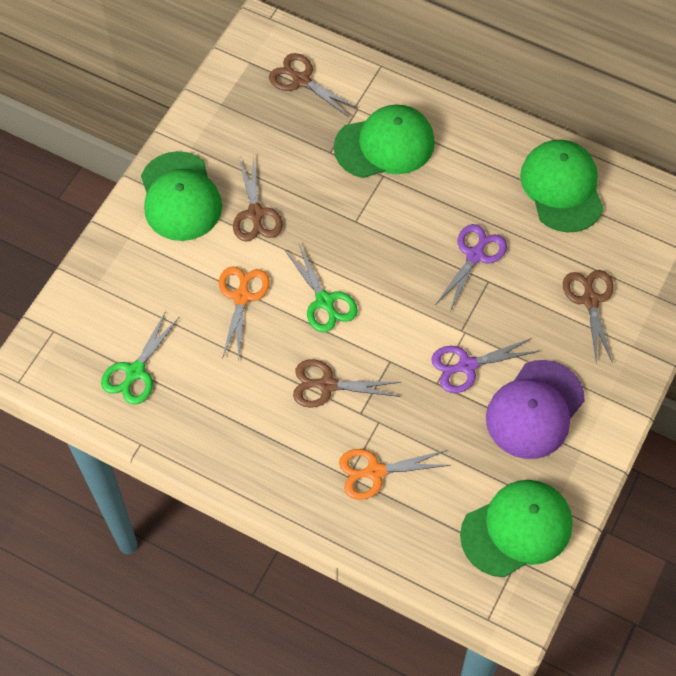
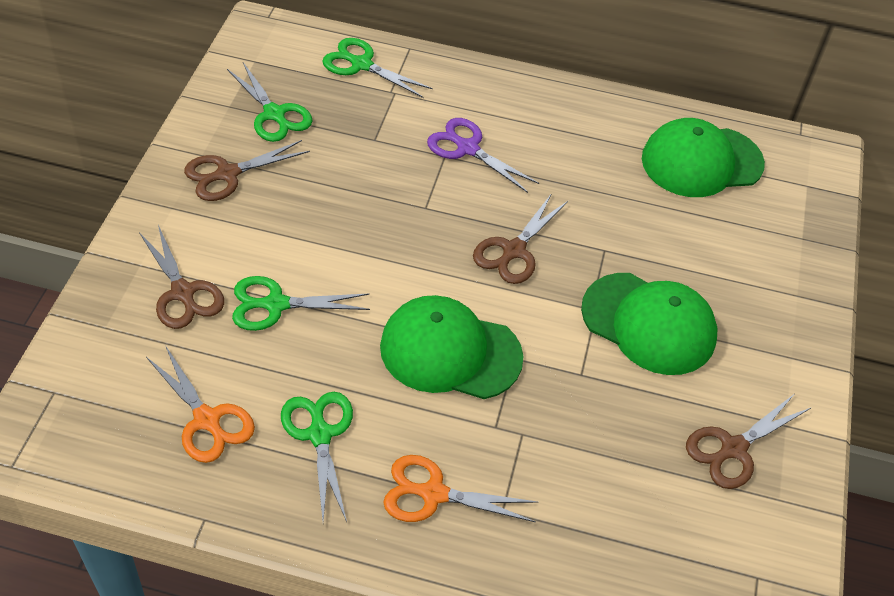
green cap: 4 -> 3
green scissors: 2 -> 4
purple cap: 1 -> 0
purple scissors: 2 -> 1

